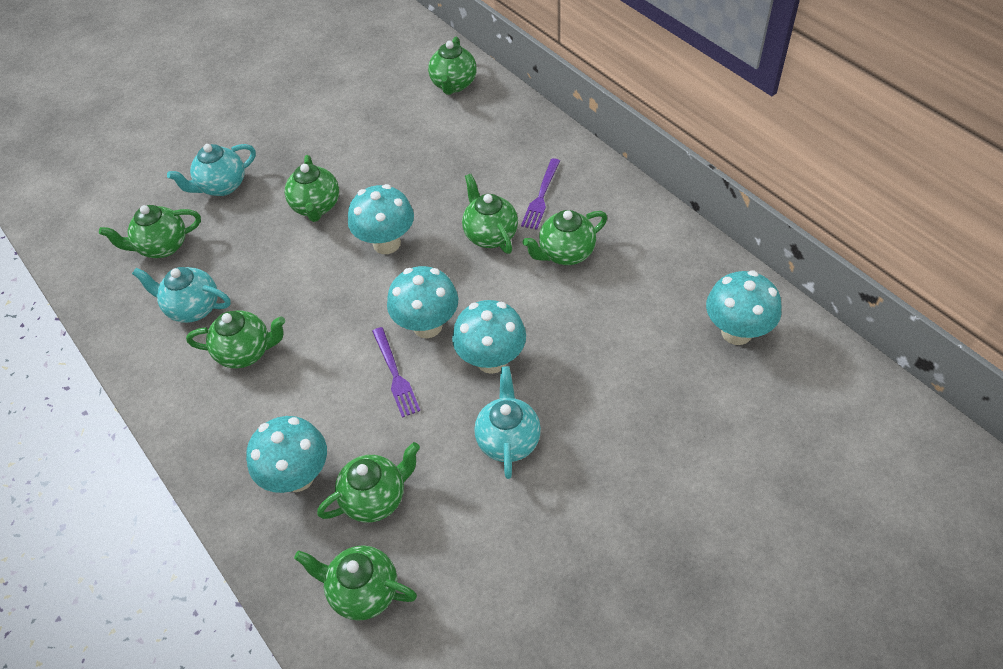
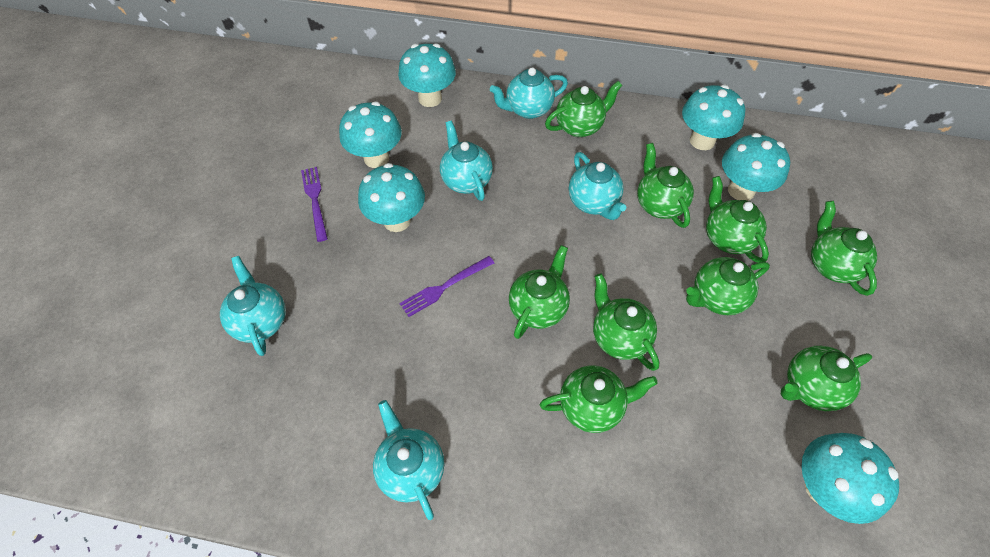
green teapot: 8 -> 9
turquoise mushroom: 5 -> 6
turquoise teapot: 3 -> 5

